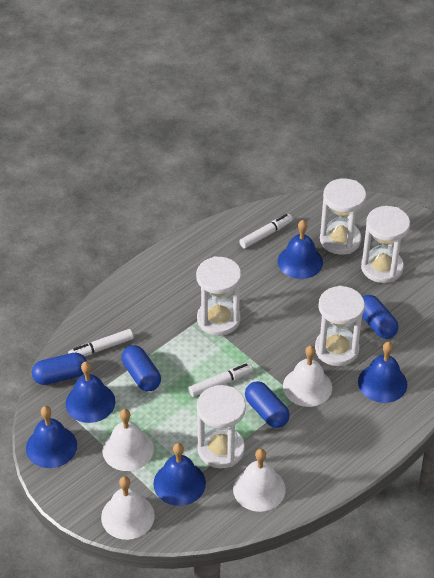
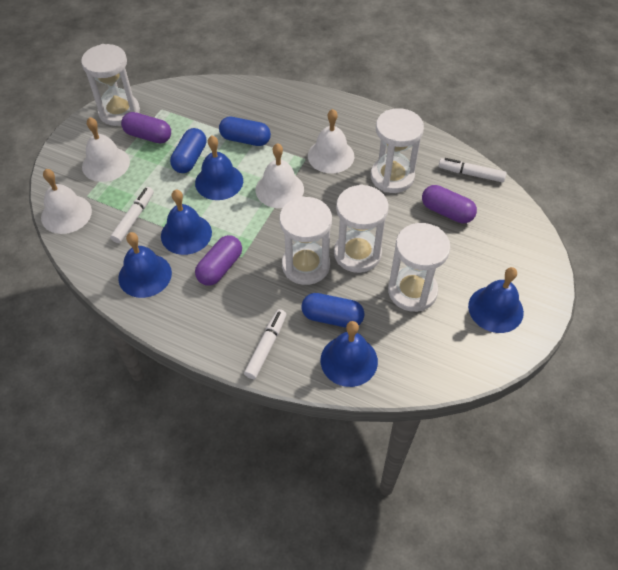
blue capsule: 4 -> 3
purple capsule: 0 -> 3

